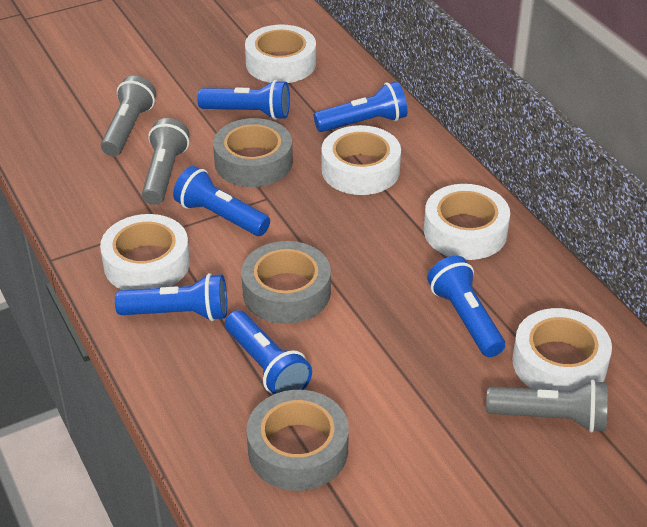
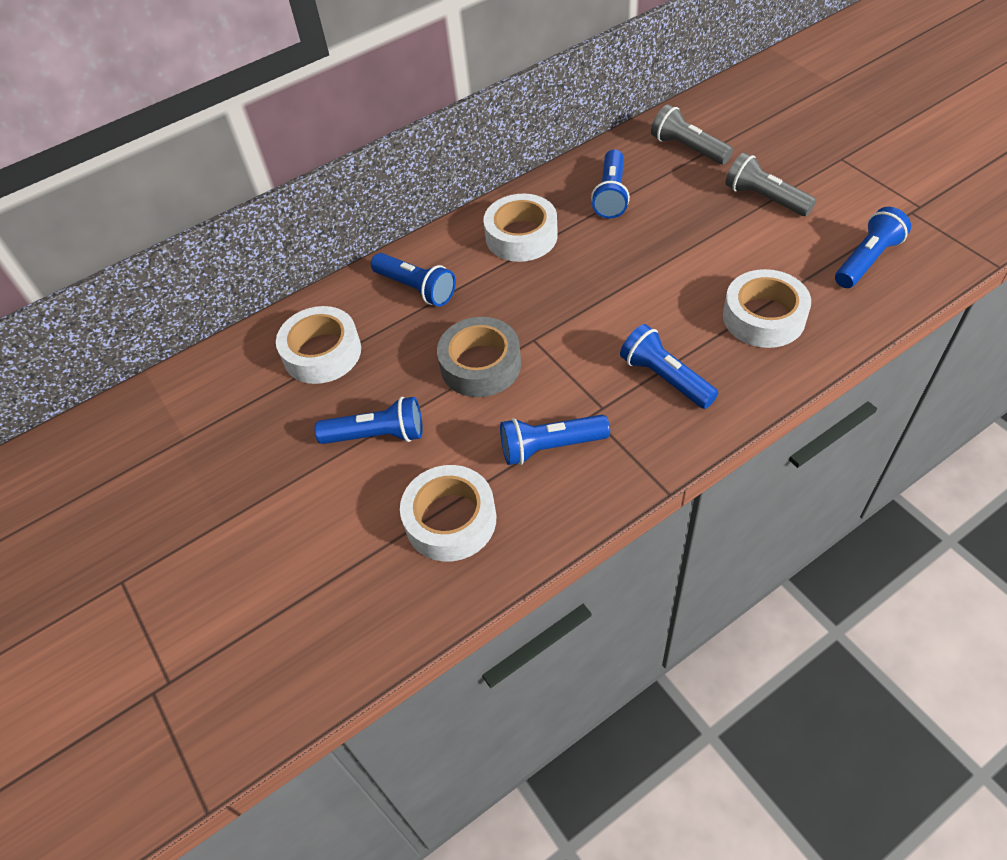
grey flashlight: 3 -> 2
grey tape: 3 -> 1
white tape: 5 -> 4

